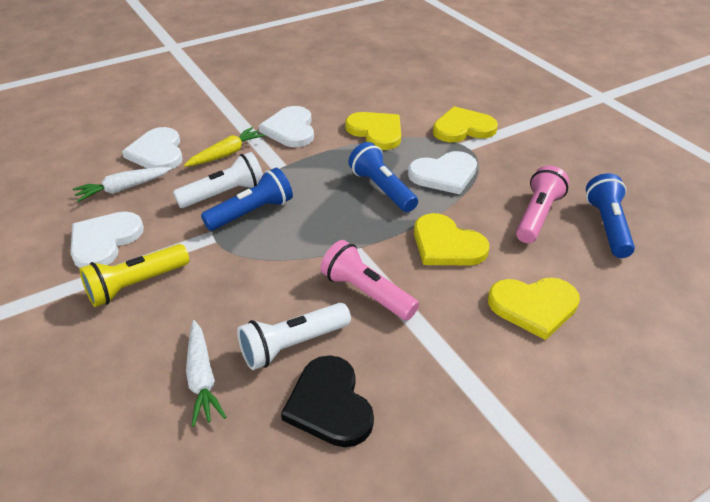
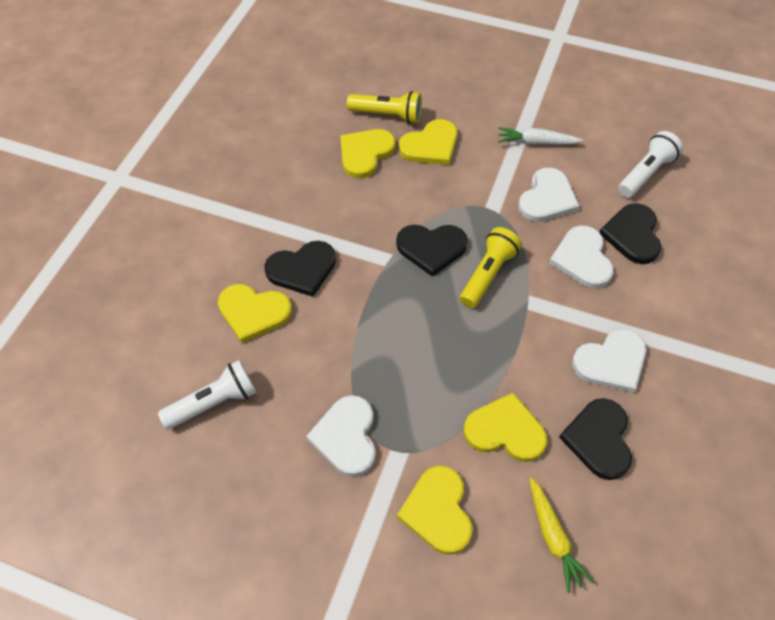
black heart: 1 -> 4
blue flashlight: 3 -> 0
pink flashlight: 2 -> 0
white carrot: 2 -> 1
yellow flashlight: 1 -> 2
yellow heart: 4 -> 5

